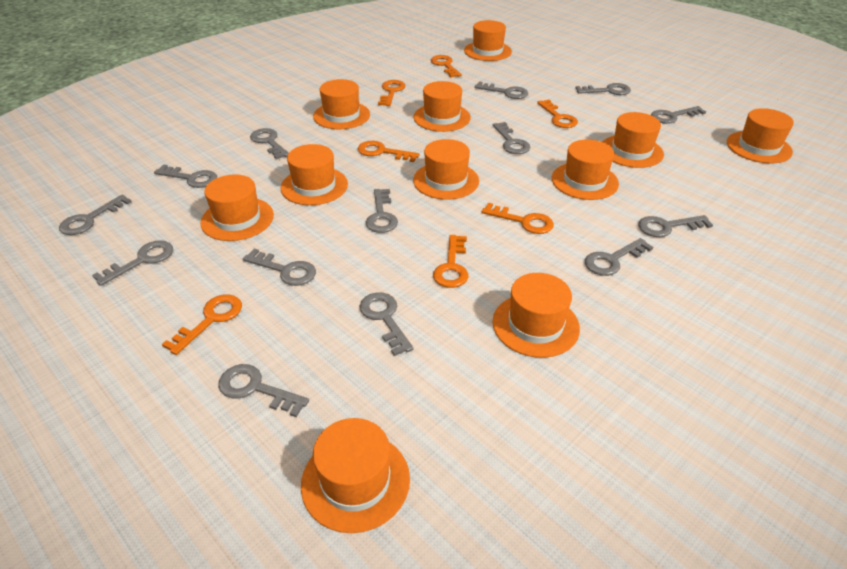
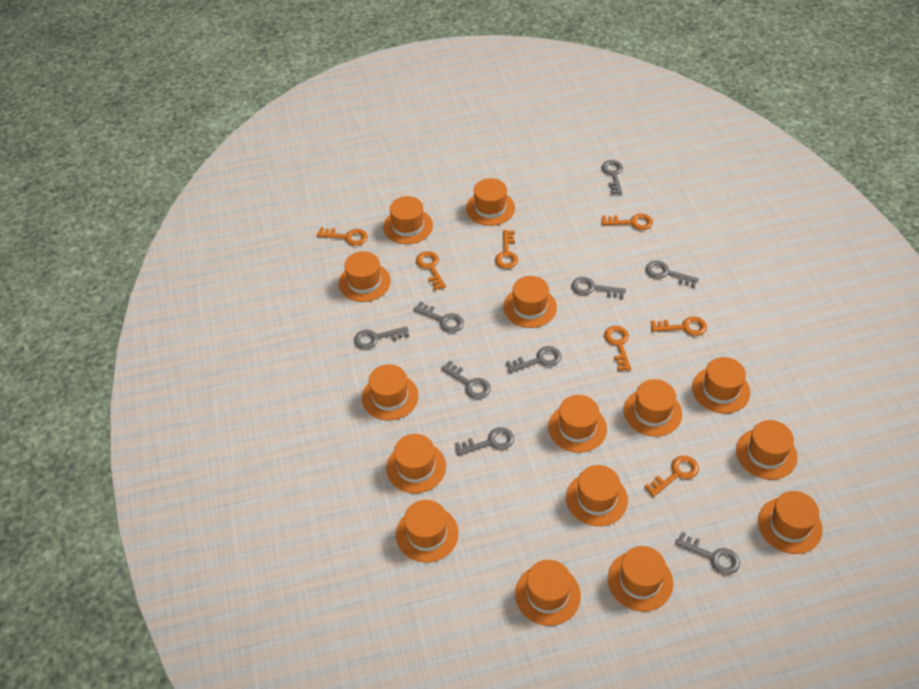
grey key: 14 -> 9
orange hat: 11 -> 15

